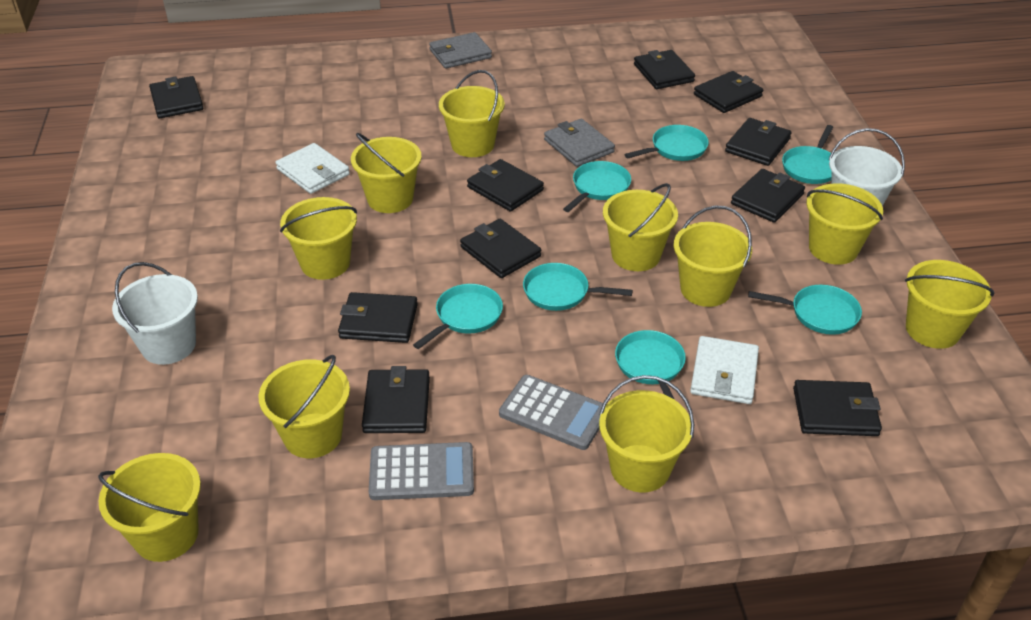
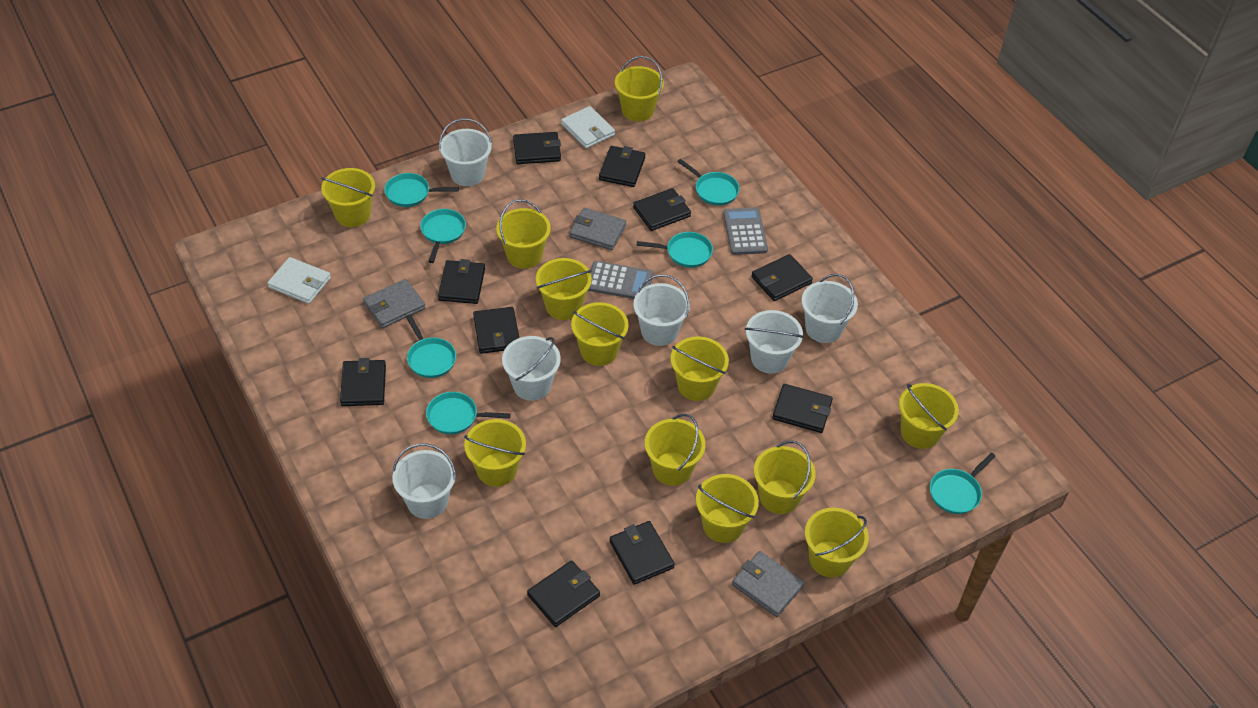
grey wallet: 2 -> 3
white bucket: 2 -> 6
yellow bucket: 10 -> 12

